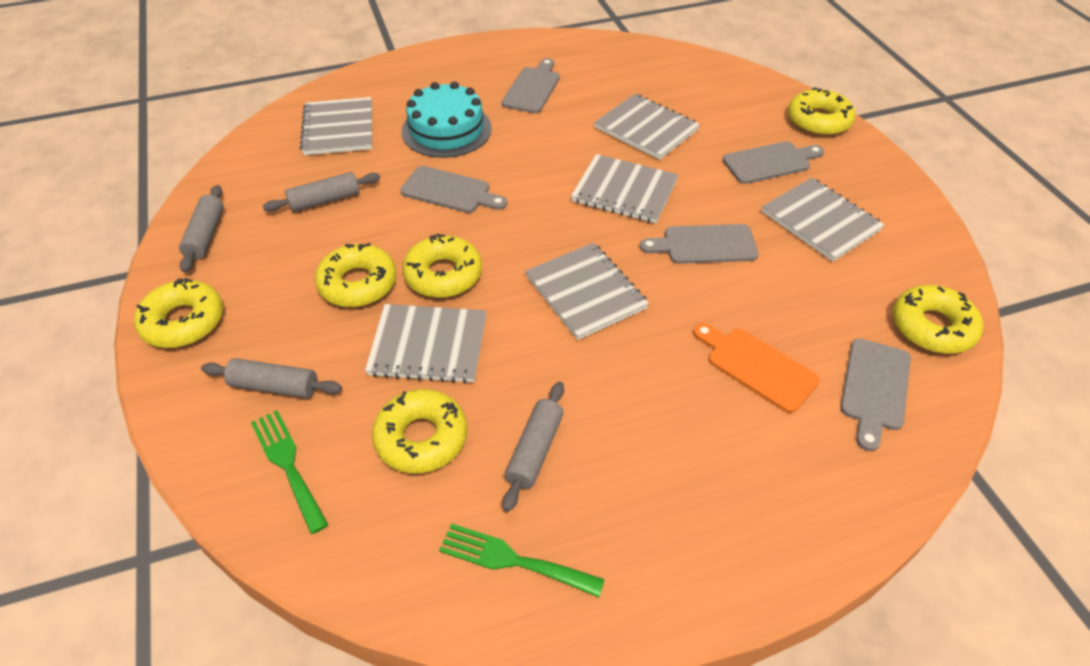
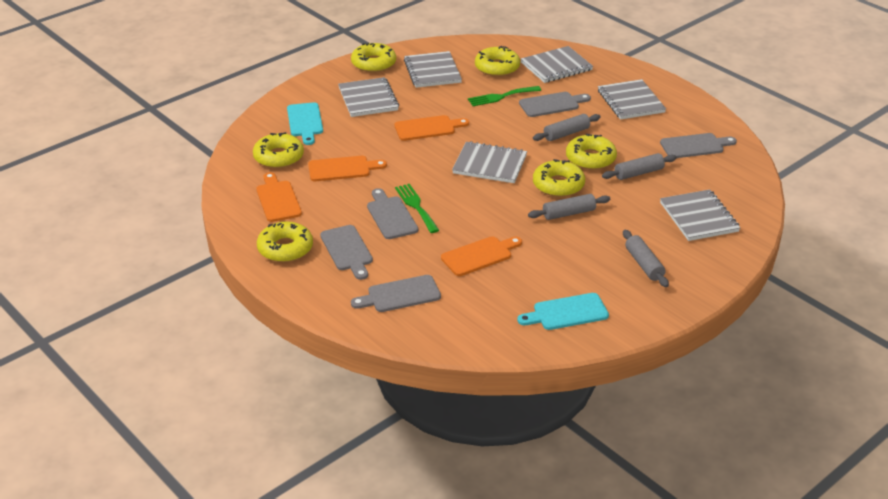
orange cutting board: 1 -> 4
turquoise cake: 1 -> 0
turquoise cutting board: 0 -> 2

